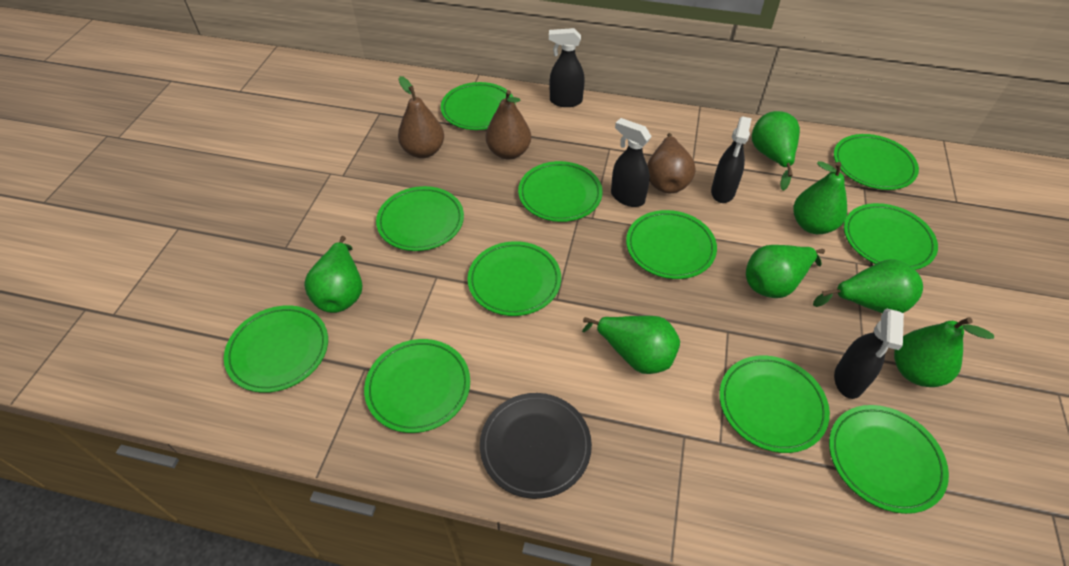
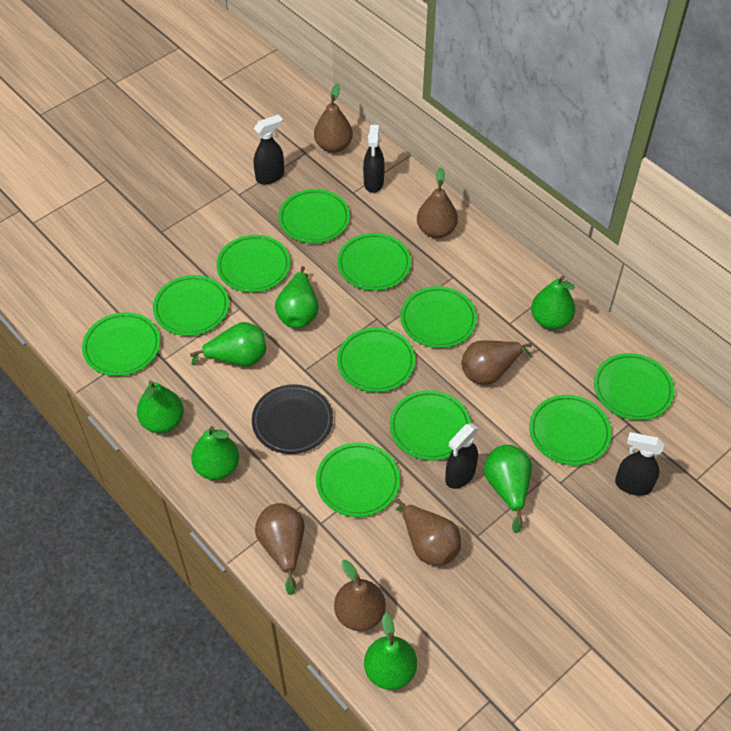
brown pear: 3 -> 6

